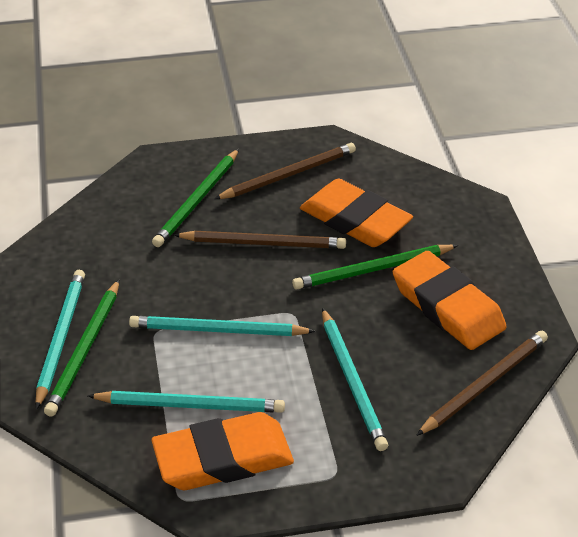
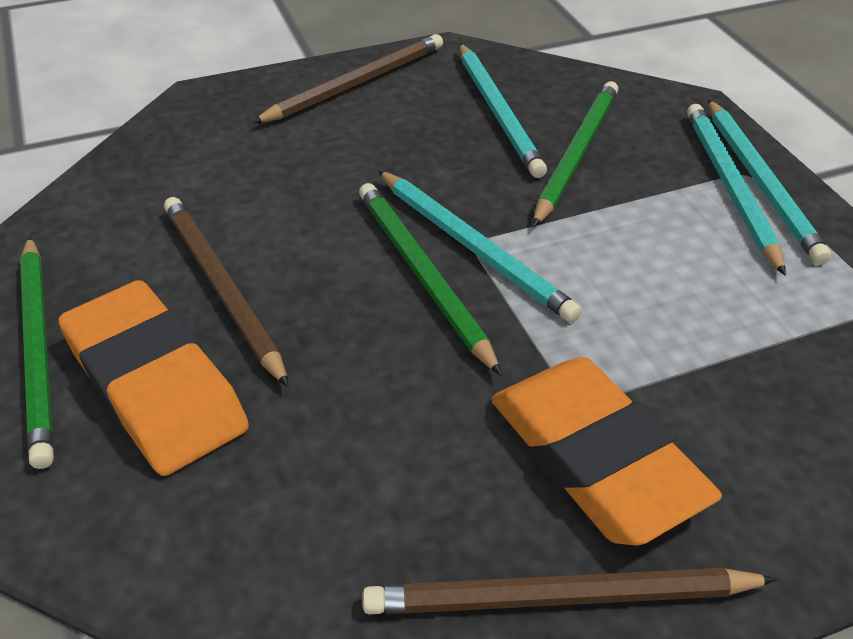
orange eraser: 3 -> 2

